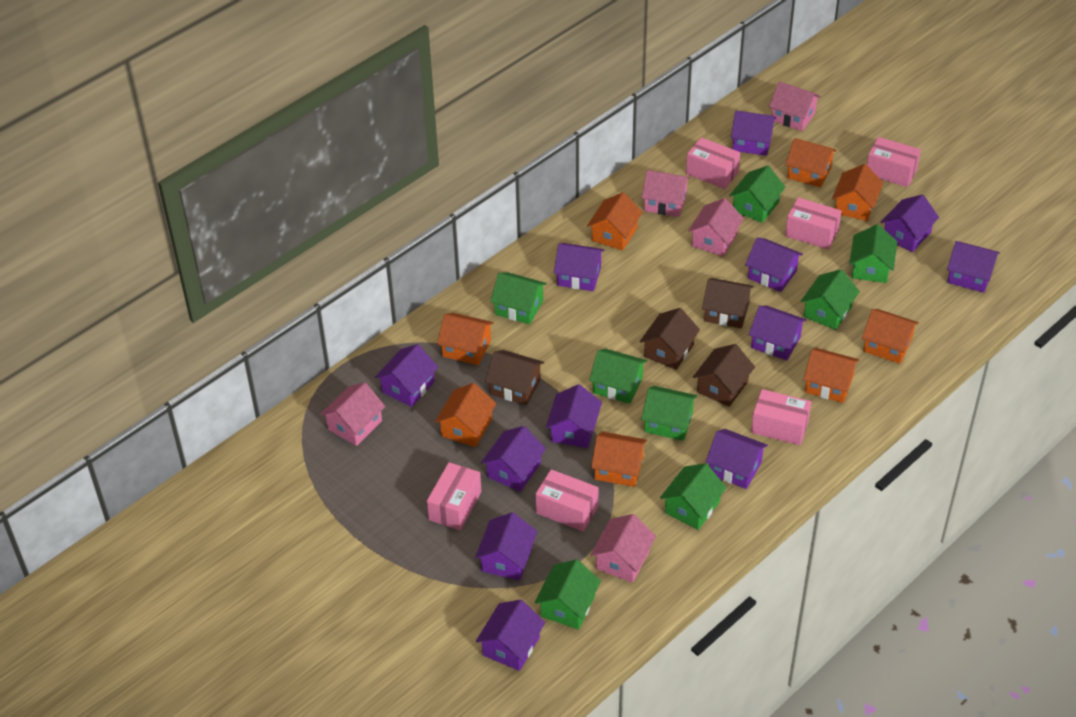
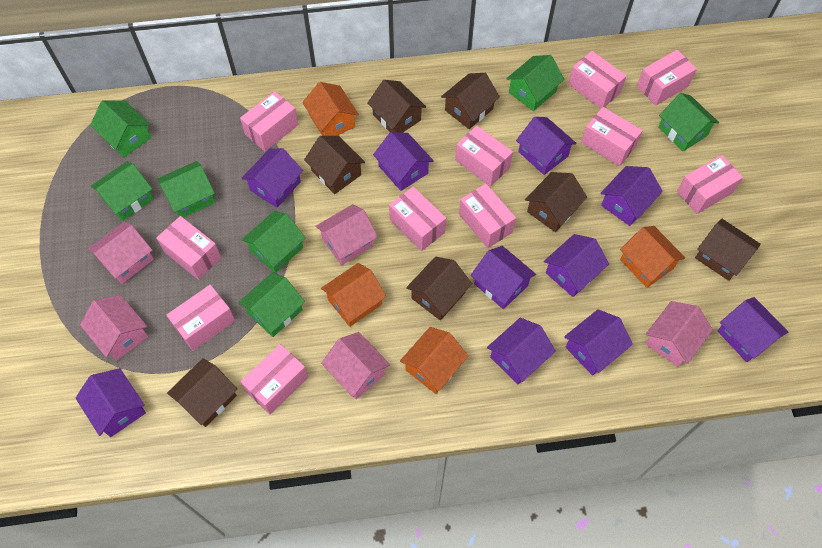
brown house: 4 -> 7
green house: 8 -> 7
orange house: 8 -> 4
pink box: 6 -> 11
purple house: 12 -> 10

